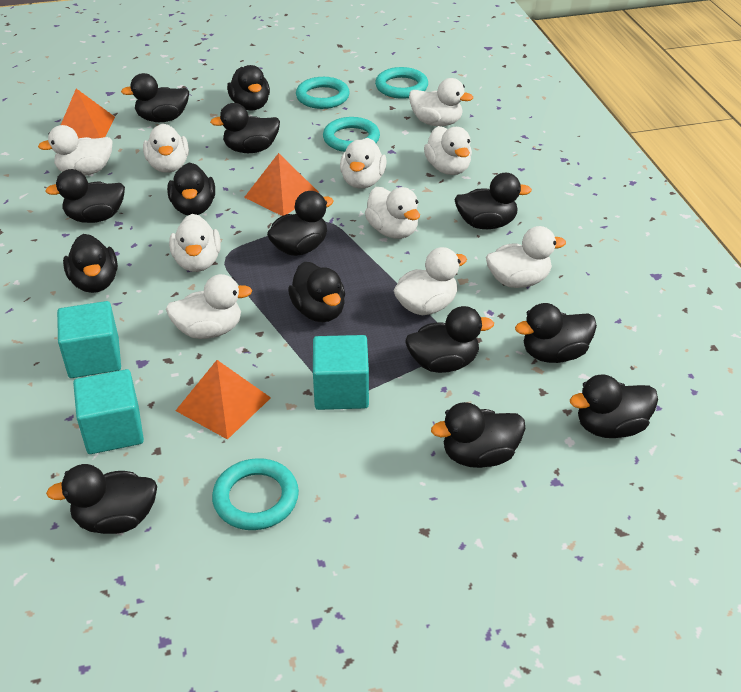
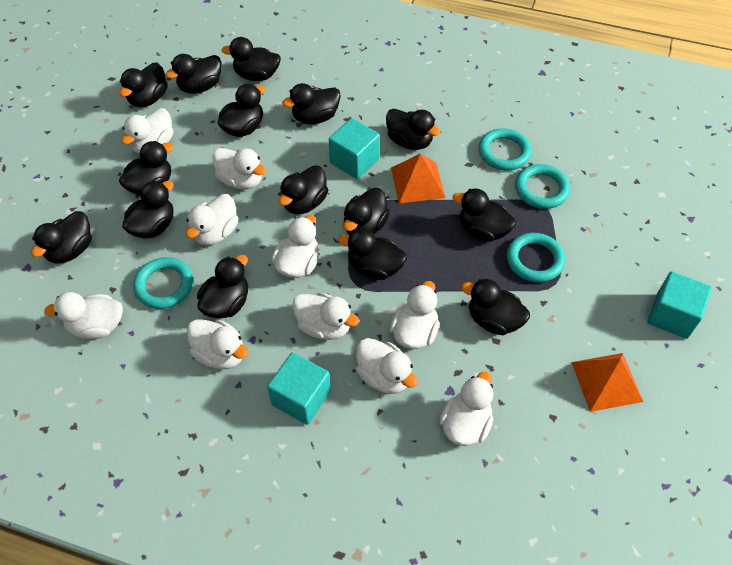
black duck: 14 -> 15
orange pyramid: 3 -> 2

